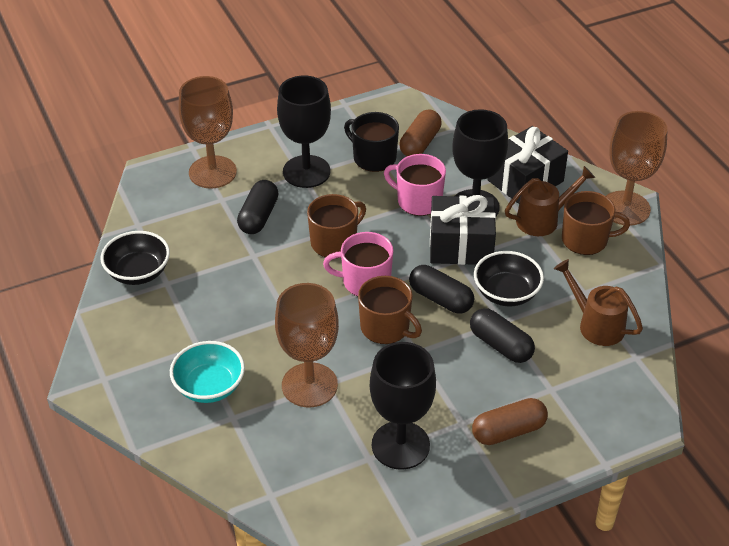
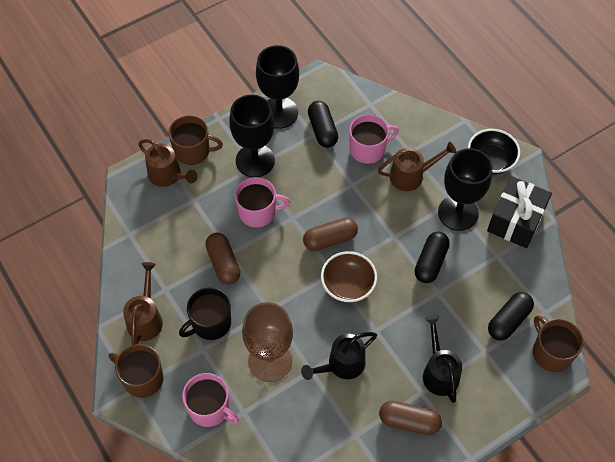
black bowl: 2 -> 1
black gift: 2 -> 1
black watering can: 0 -> 2
brown bowl: 0 -> 1
brown capsule: 2 -> 3
brown goblet: 3 -> 1
brown watering can: 2 -> 3
pink mug: 2 -> 3
turquoise bowl: 1 -> 0

